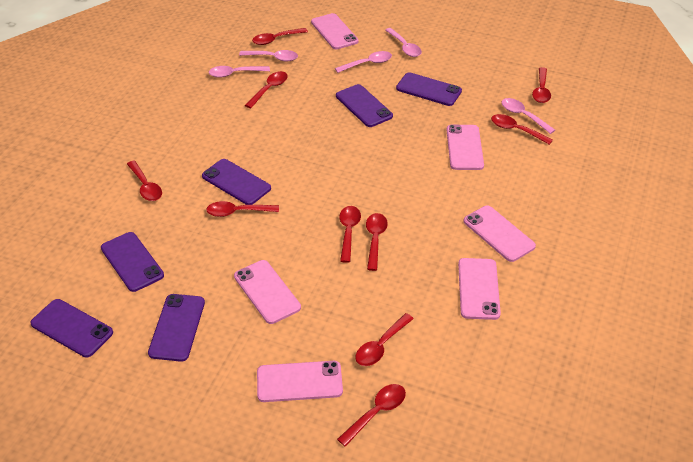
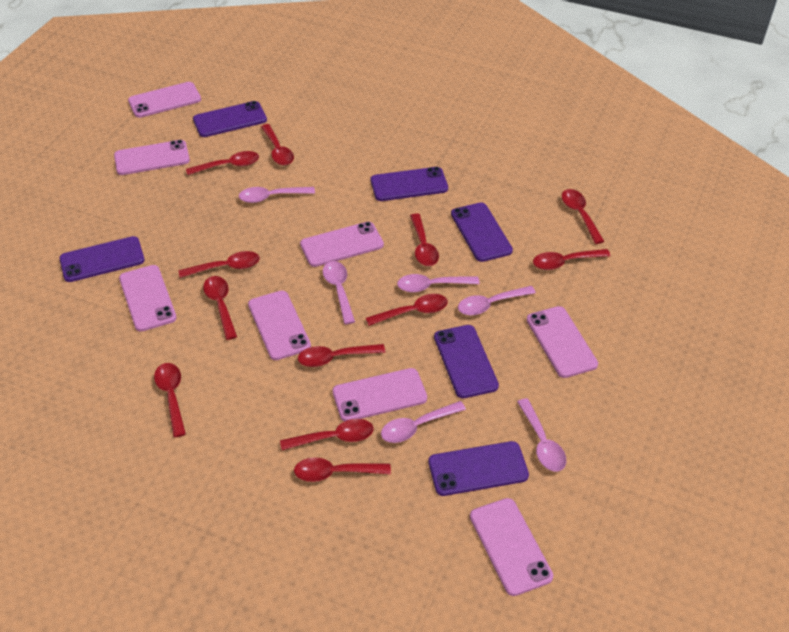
pink phone: 6 -> 8
pink spoon: 5 -> 6
red spoon: 10 -> 12

